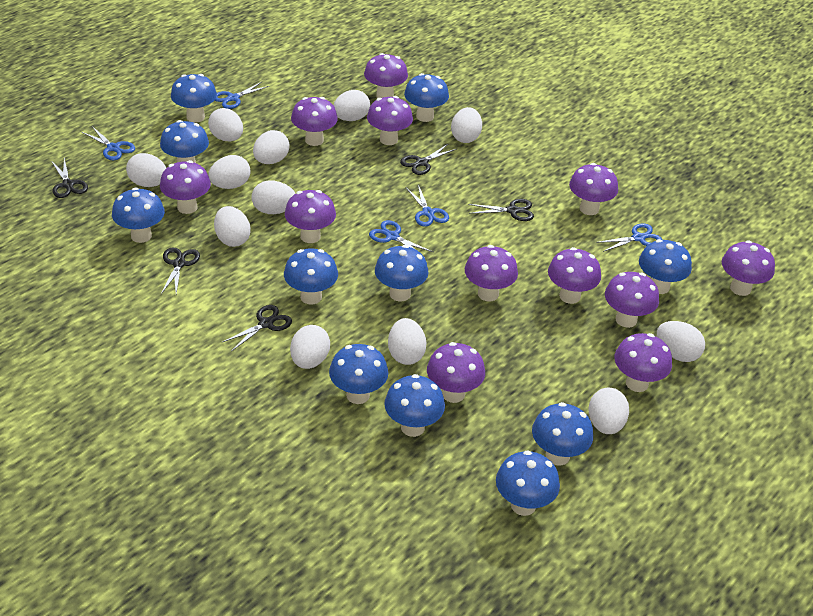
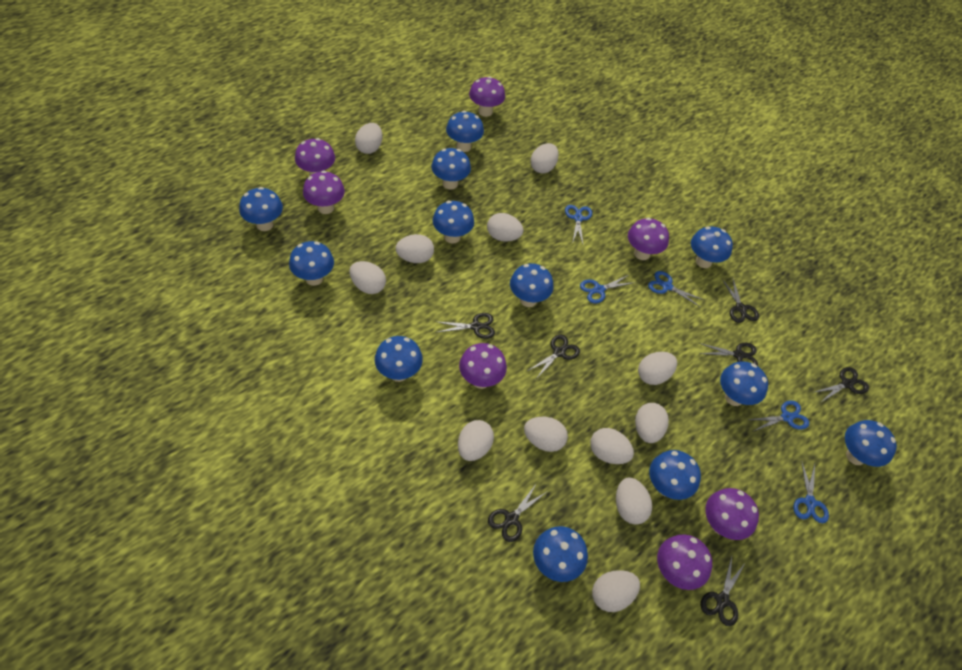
black scissors: 5 -> 7
blue mushroom: 11 -> 12
purple mushroom: 12 -> 7

